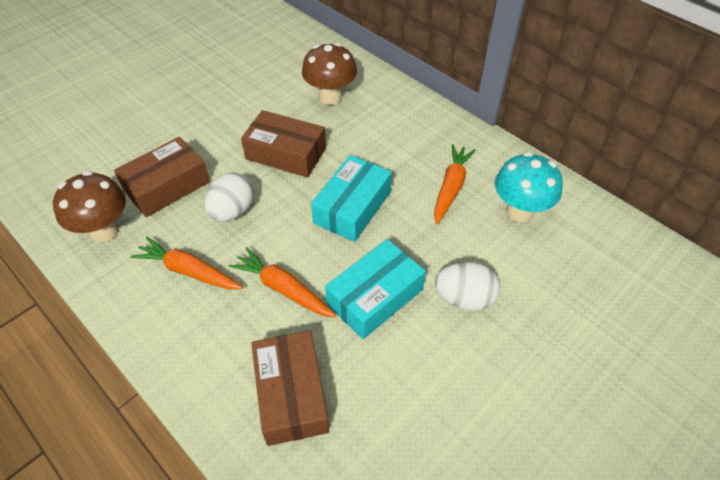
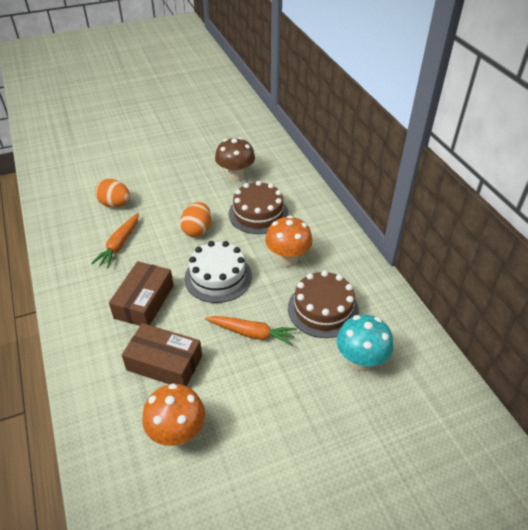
brown box: 3 -> 2
brown cake: 0 -> 2
brown mushroom: 2 -> 1
orange carrot: 3 -> 2
orange egg: 0 -> 2
orange mushroom: 0 -> 2
turquoise box: 2 -> 0
white cake: 0 -> 1
white egg: 2 -> 0

